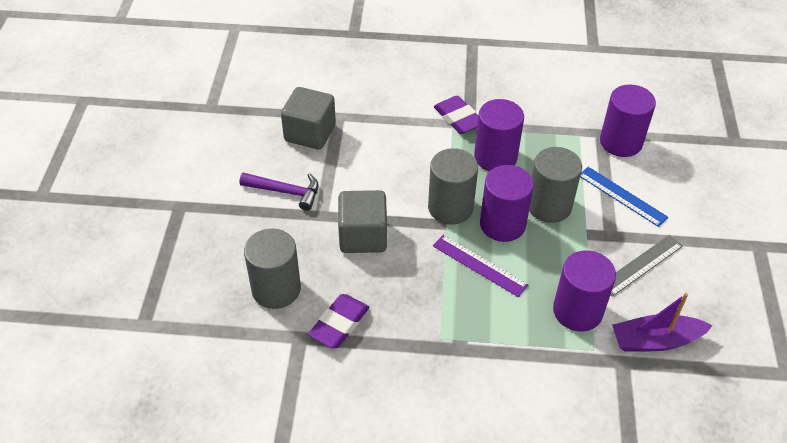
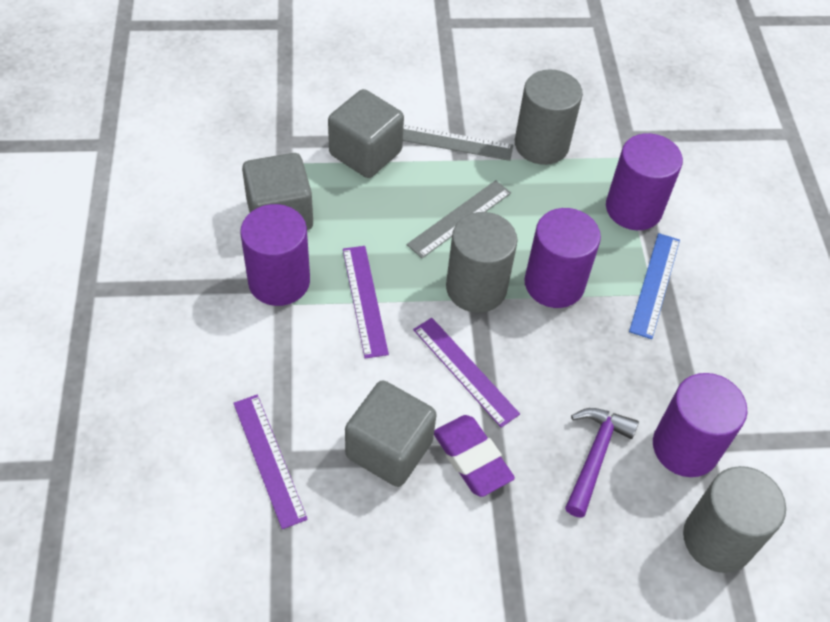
grey cube: 2 -> 3
grey ruler: 1 -> 2
purple boat: 1 -> 0
purple eraser: 2 -> 1
purple ruler: 1 -> 3

